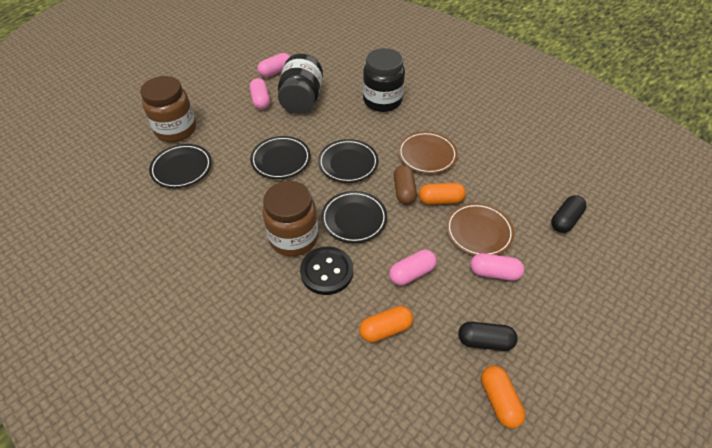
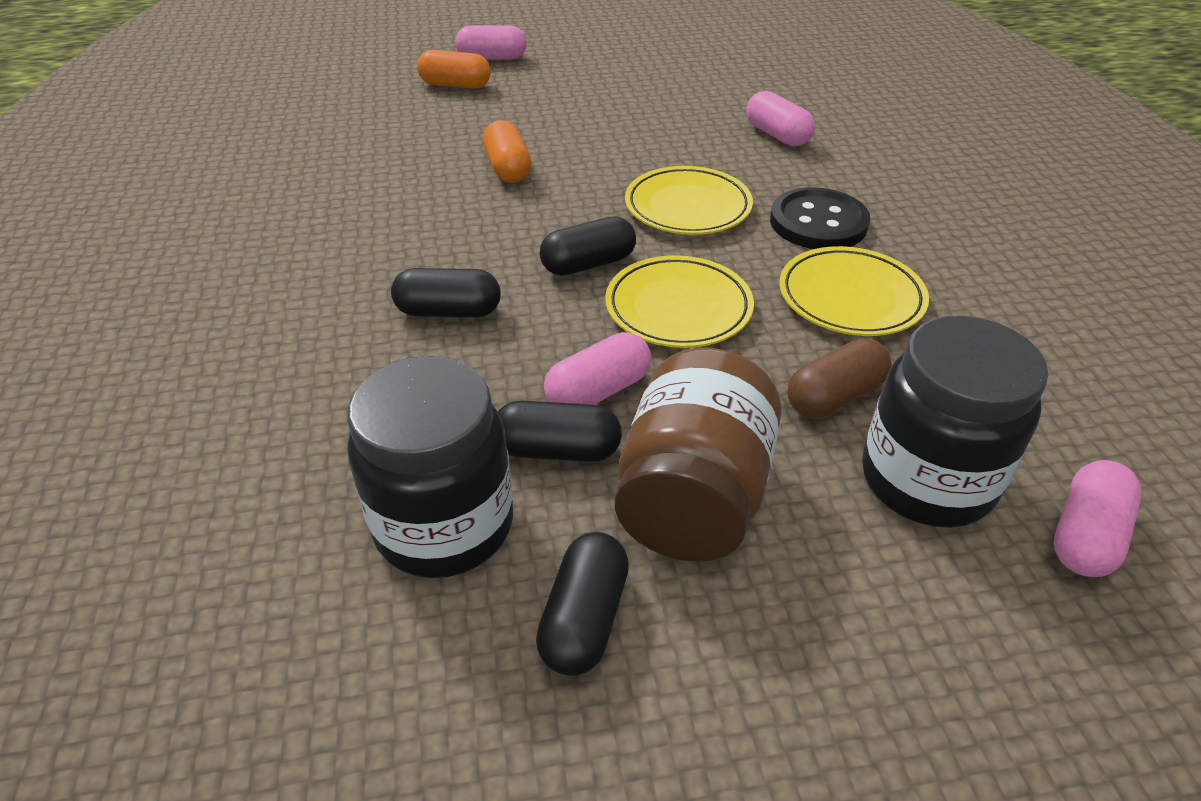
black capsule: 2 -> 4
black plate: 4 -> 0
brown jar: 2 -> 1
brown plate: 2 -> 0
orange capsule: 3 -> 2
yellow plate: 0 -> 3

